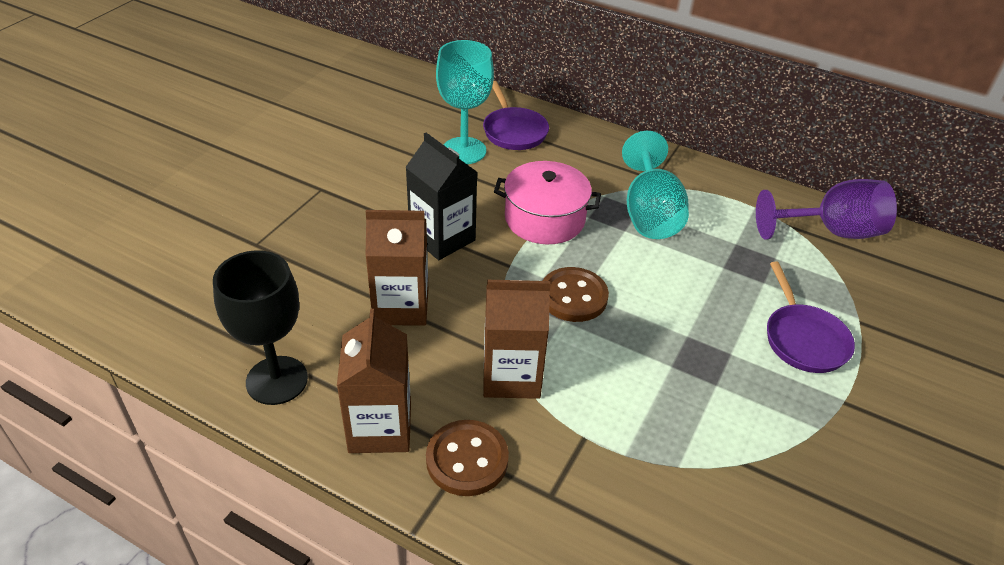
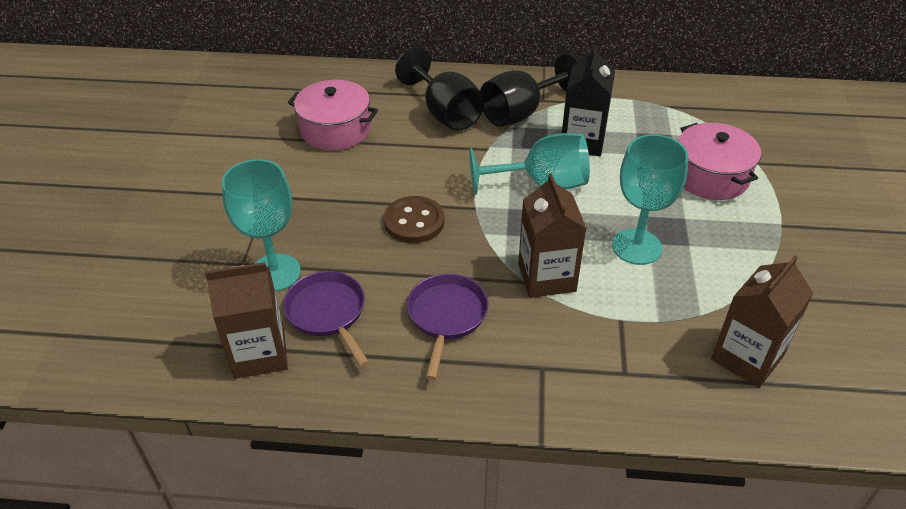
black goblet: 1 -> 2
brown button: 2 -> 1
pink pot: 1 -> 2
purple goblet: 1 -> 0
turquoise goblet: 2 -> 3

